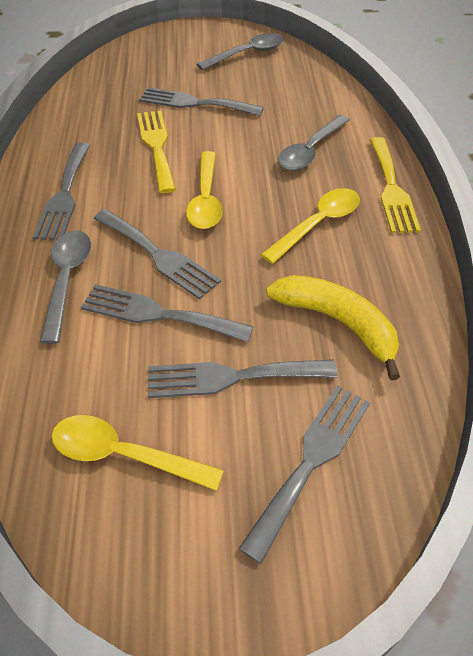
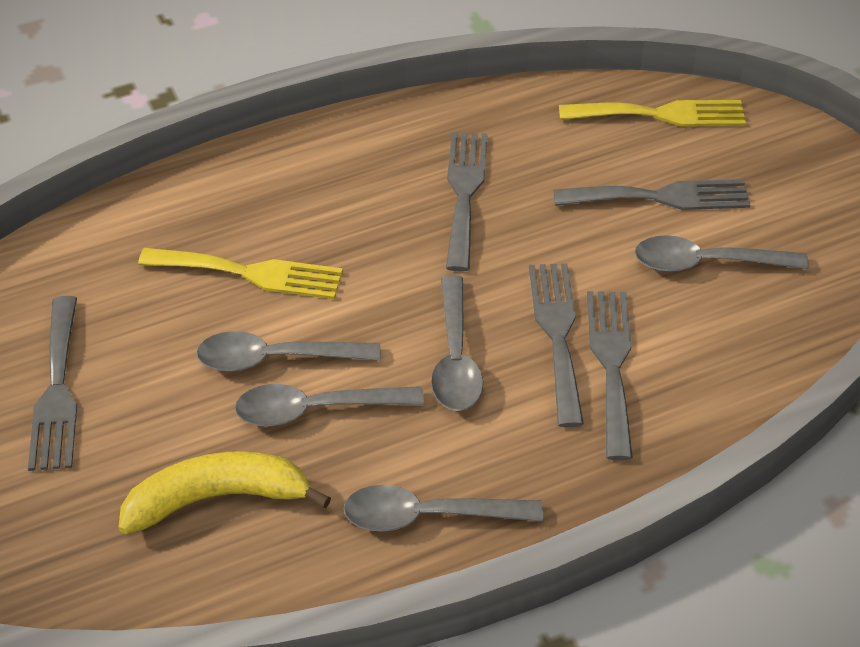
grey fork: 6 -> 5
grey spoon: 3 -> 5
yellow spoon: 3 -> 0

